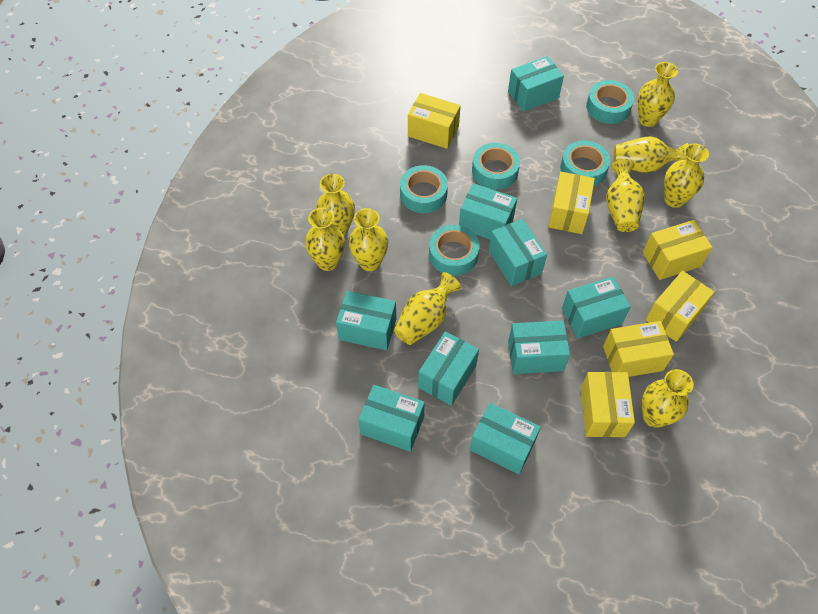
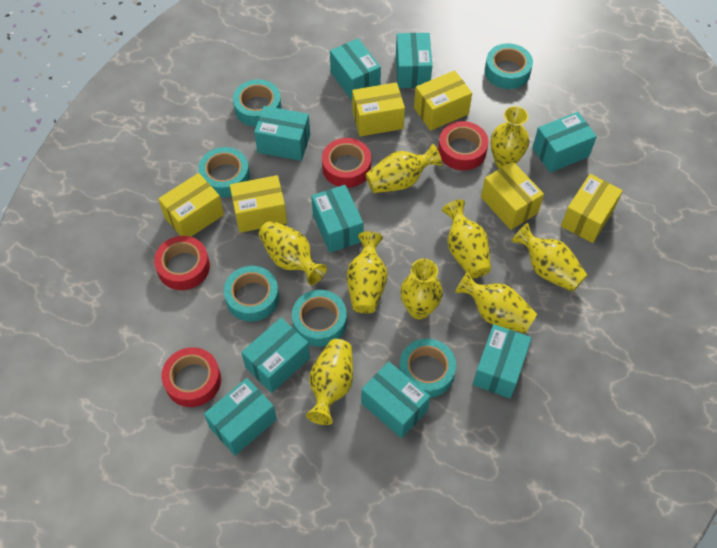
red tape: 0 -> 4
turquoise tape: 5 -> 6

